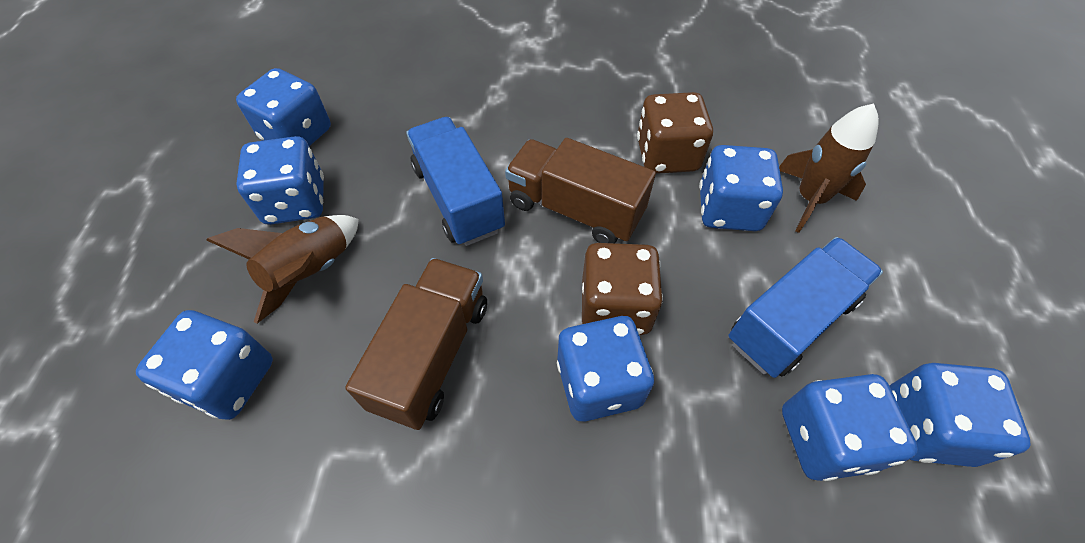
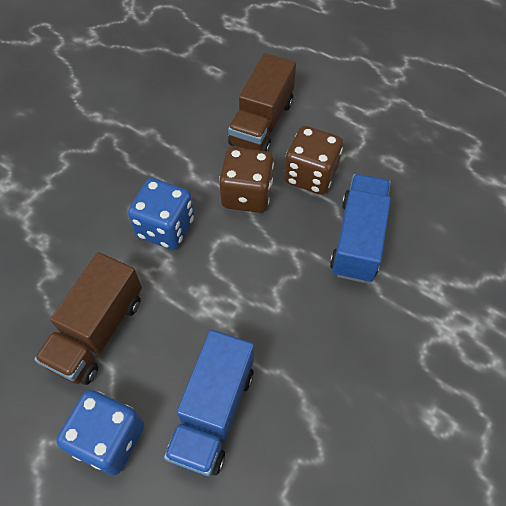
blue dice: 7 -> 2
brown rocket: 2 -> 0

